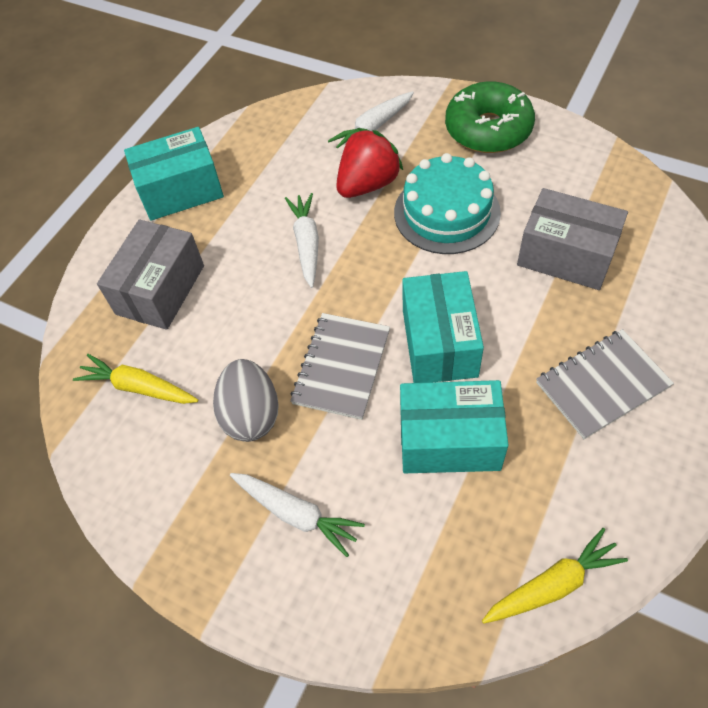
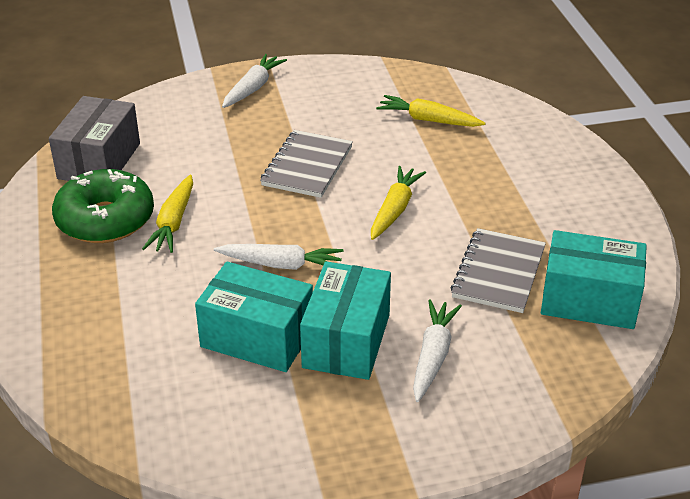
grey box: 2 -> 1
grey egg: 1 -> 0
red strawberry: 1 -> 0
turquoise cake: 1 -> 0
yellow carrot: 2 -> 3

